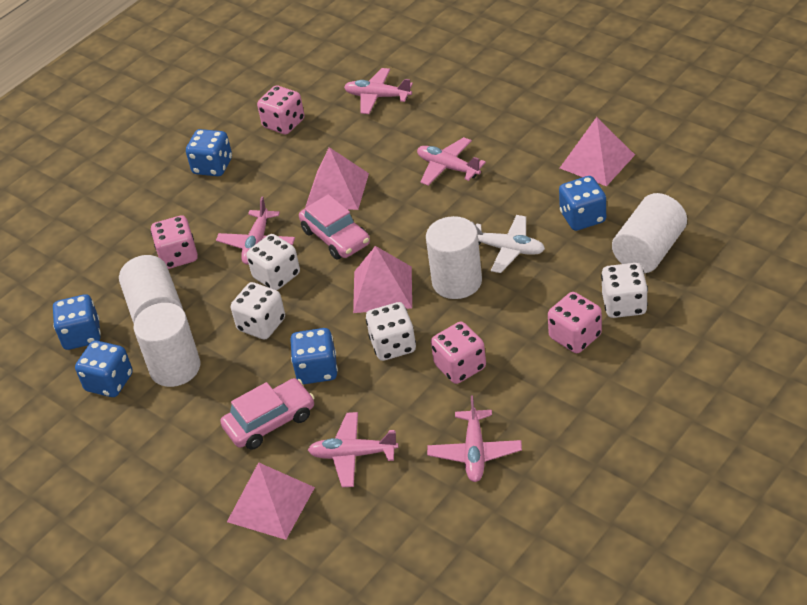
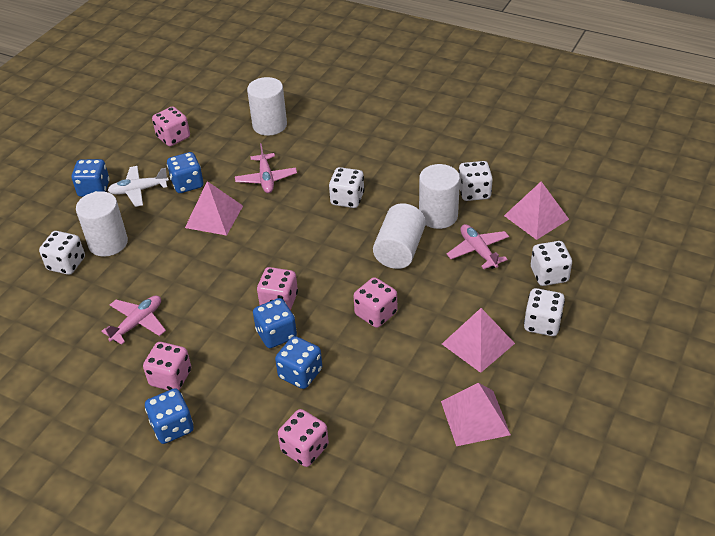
pink car: 2 -> 0
pink dice: 4 -> 5
pink plane: 5 -> 3
white dice: 4 -> 5

